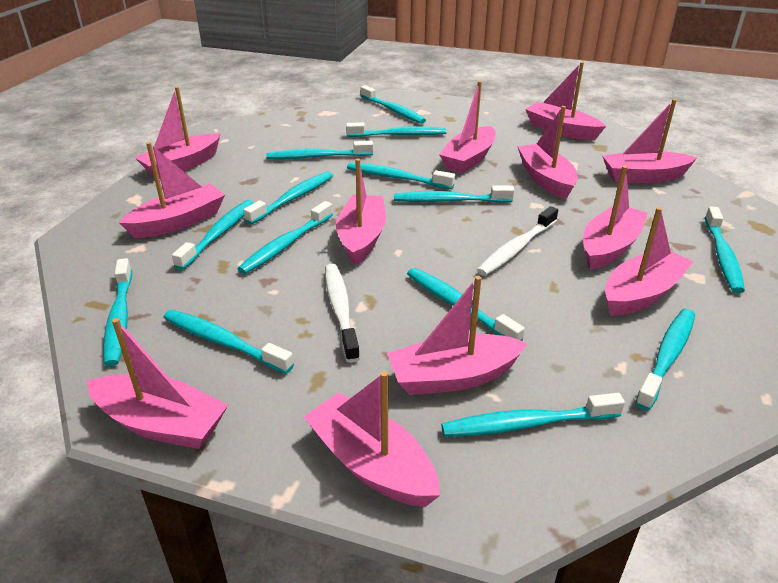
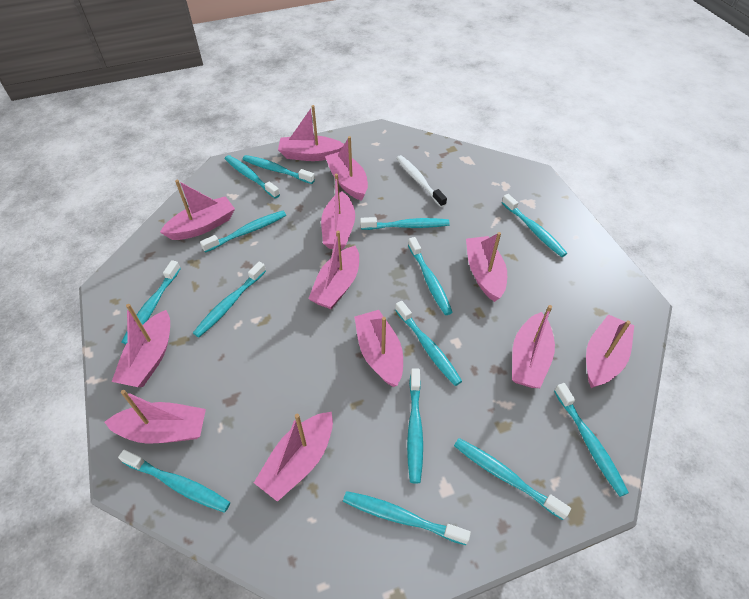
white toothbrush: 2 -> 1

